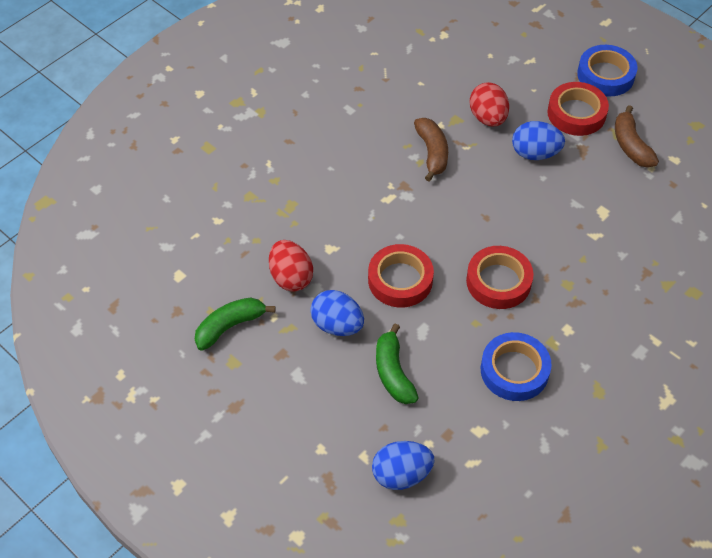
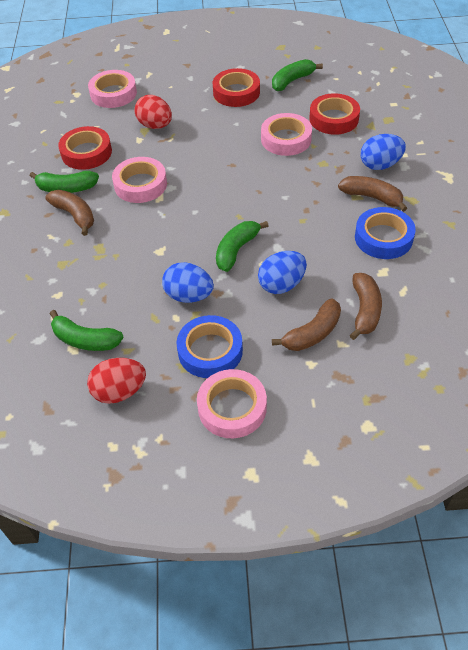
brown banana: 2 -> 4
green banana: 2 -> 4
pink tape: 0 -> 4

